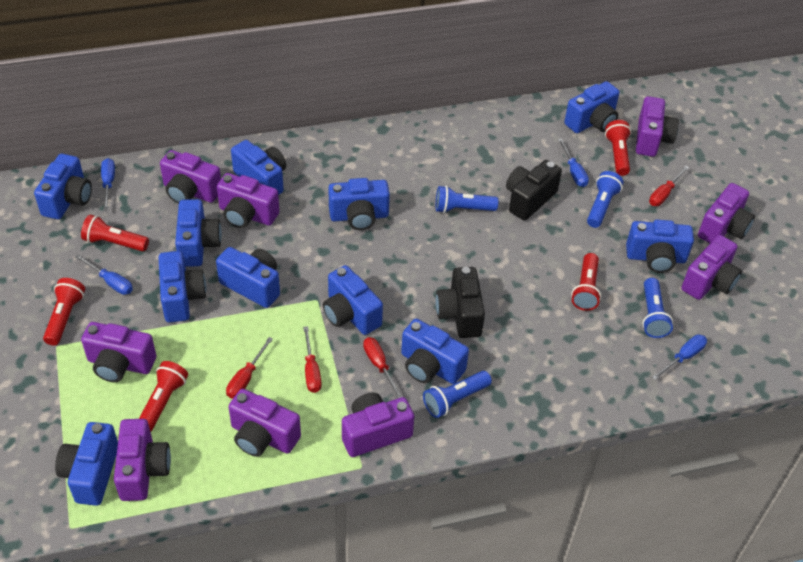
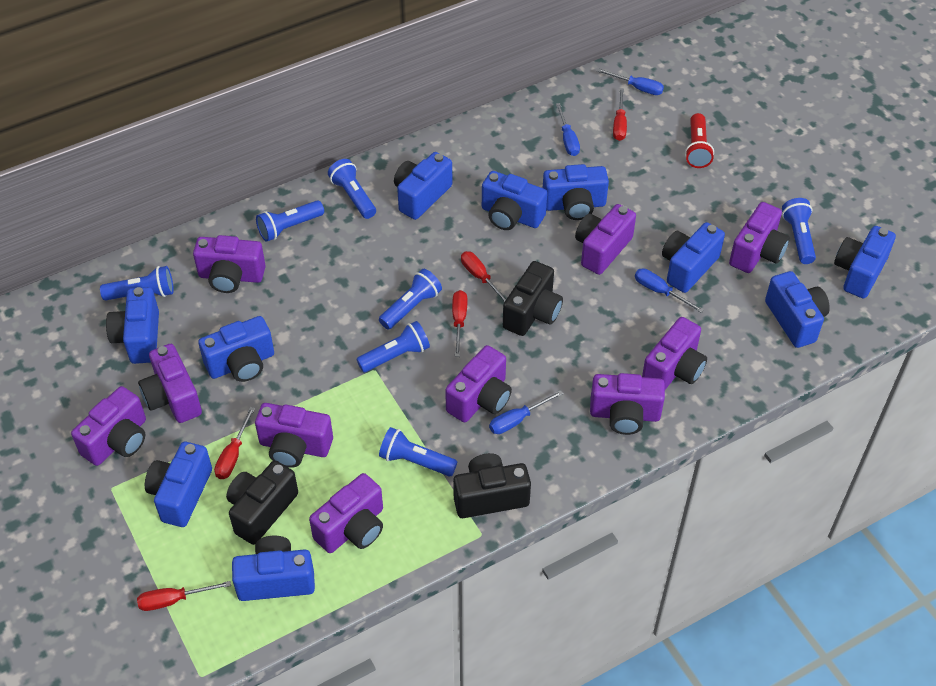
black camera: 2 -> 3
blue camera: 11 -> 10
blue flashlight: 4 -> 7
purple camera: 9 -> 10
red flashlight: 5 -> 1
red screwdriver: 4 -> 5

